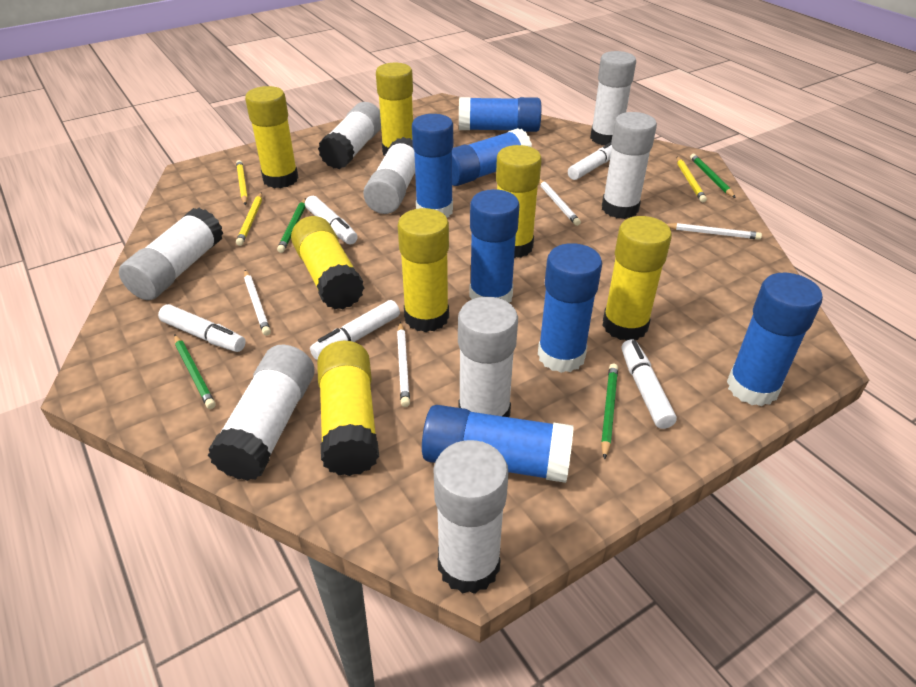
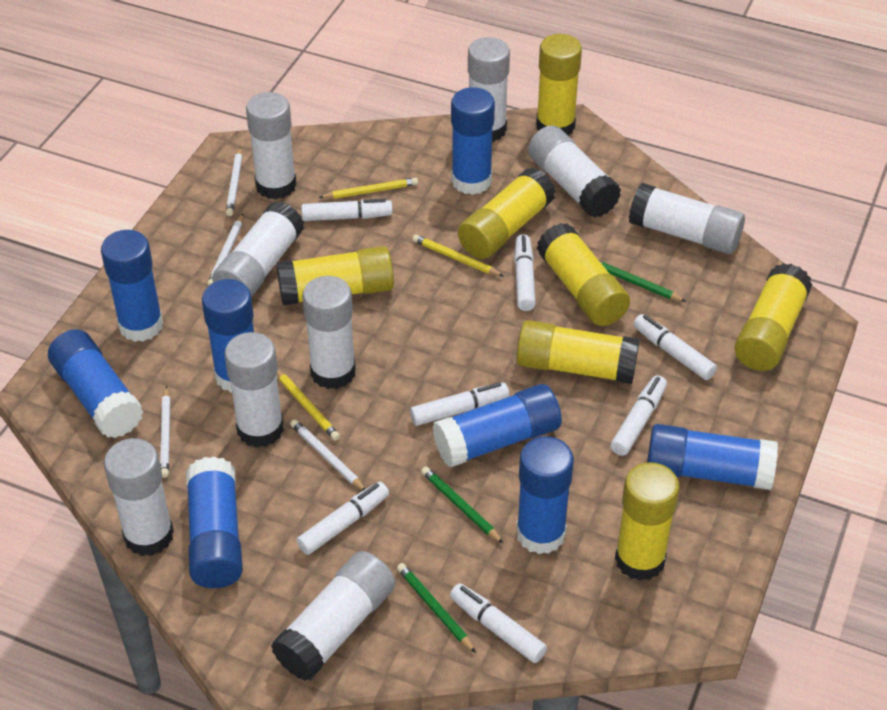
blue glue stick: 7 -> 8
green pencil: 4 -> 3
white glue stick: 8 -> 9
white marker: 5 -> 7

